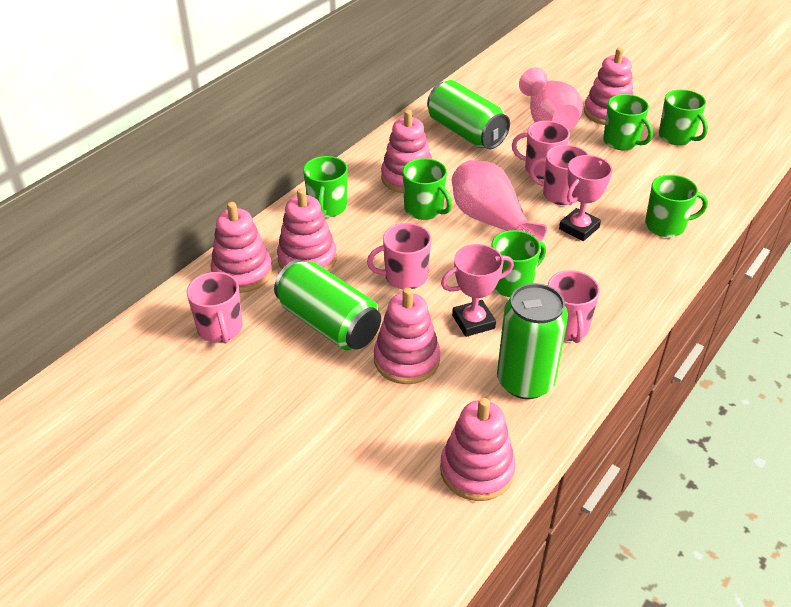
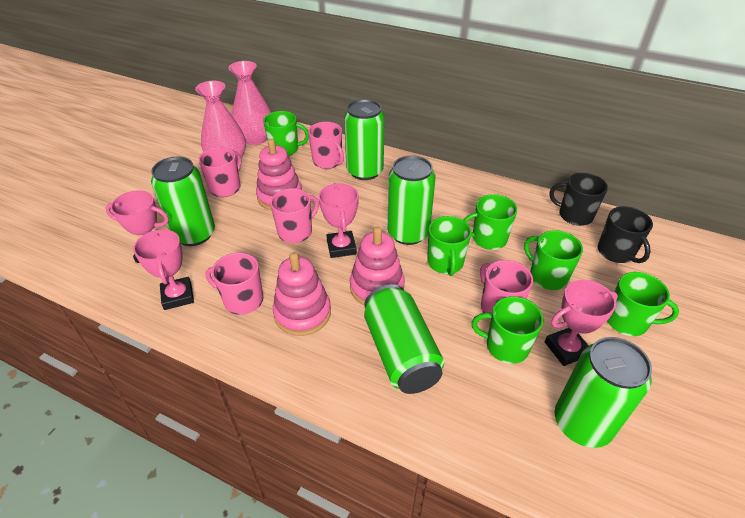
black mug: 0 -> 2
green can: 3 -> 5
pink stacking toy: 6 -> 3
pink trophy: 2 -> 4

